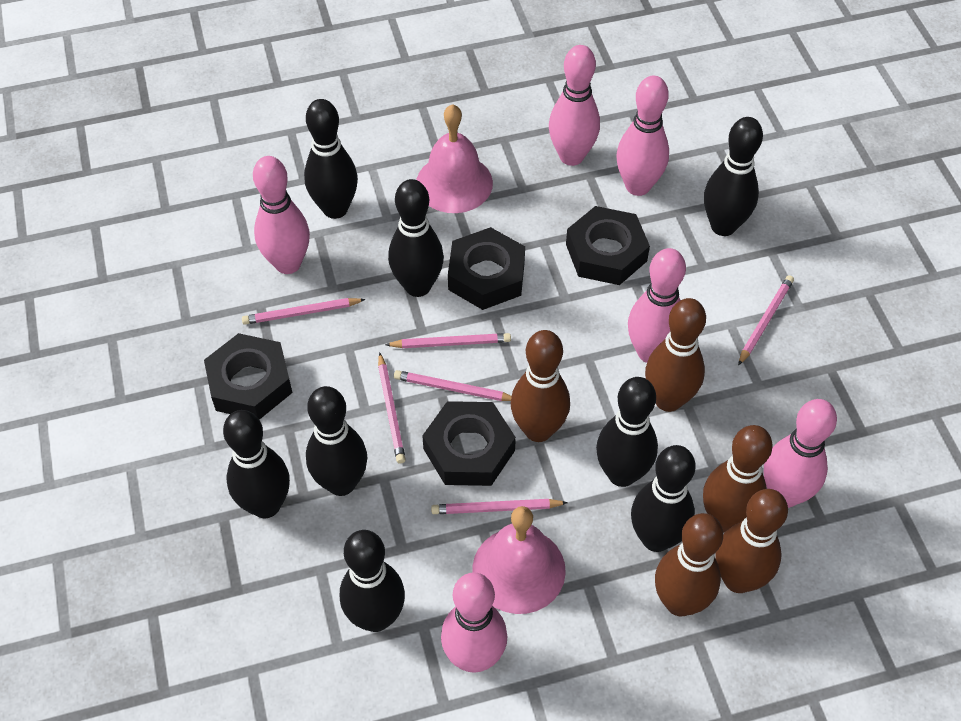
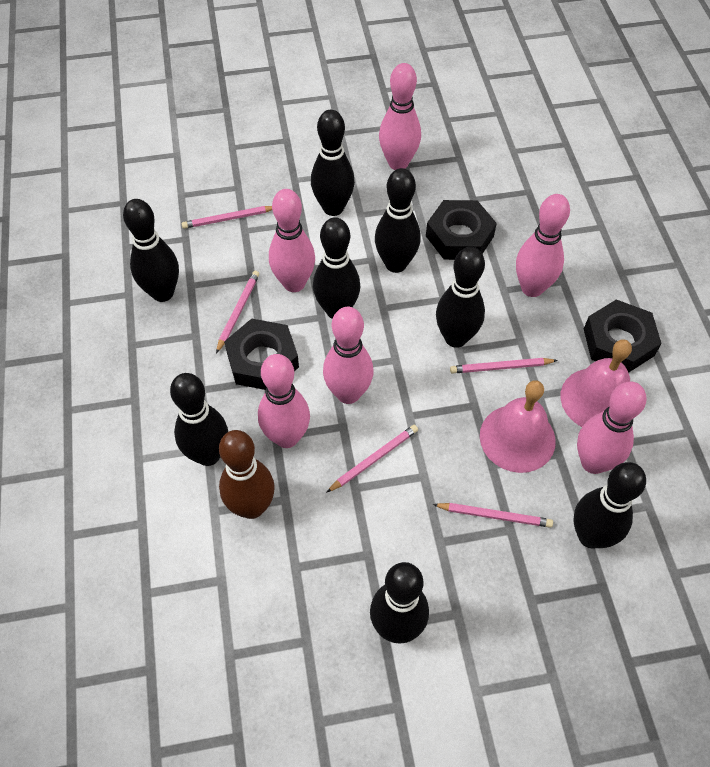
black nut: 4 -> 3
brown bowling pin: 5 -> 1
pink pencil: 6 -> 5

